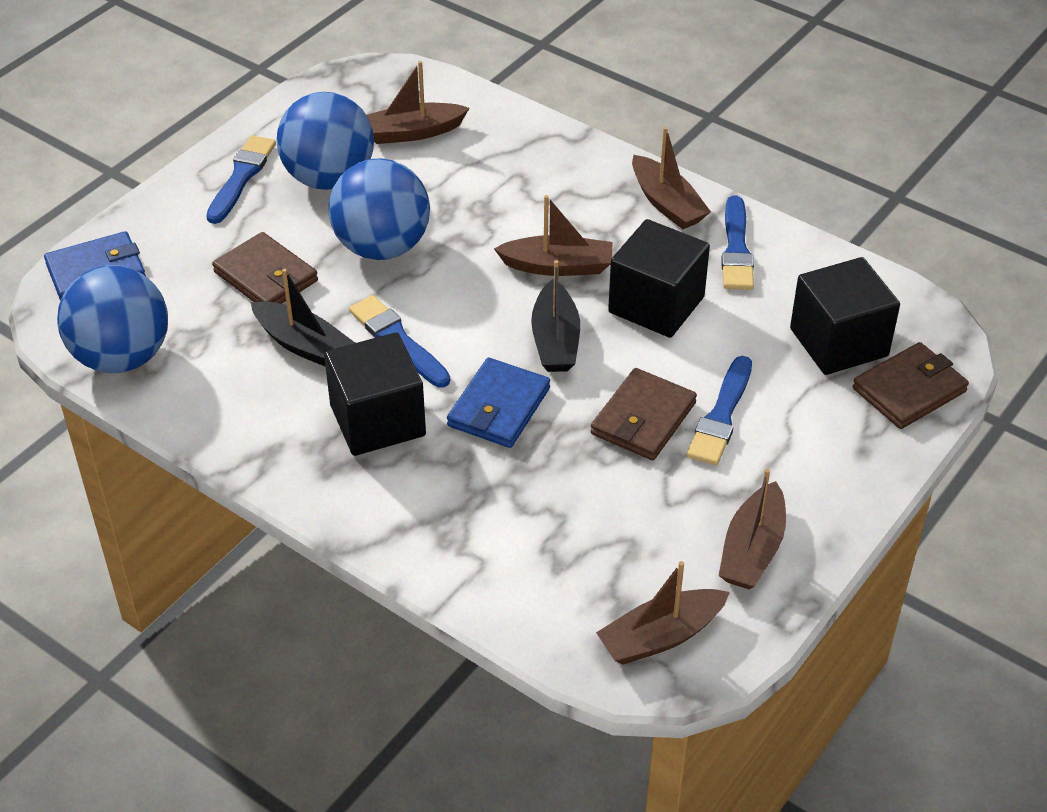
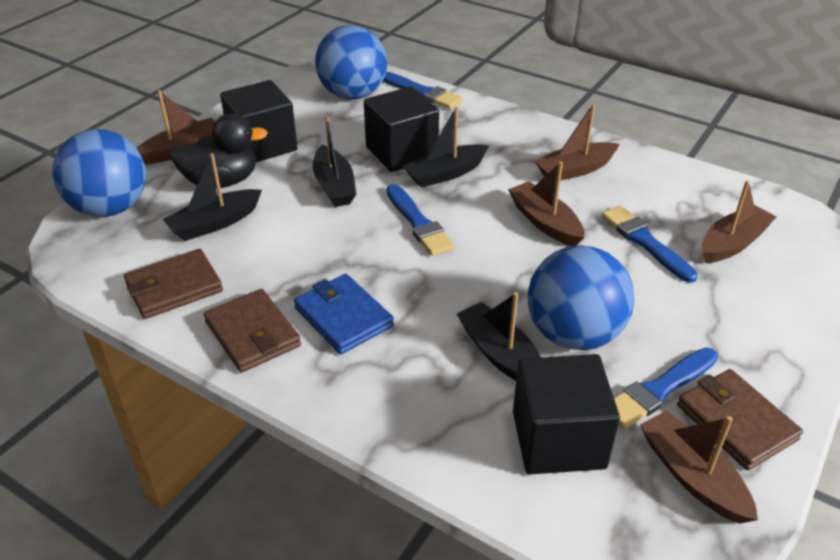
black boat: 2 -> 4
black duck: 0 -> 1
blue wallet: 2 -> 1

